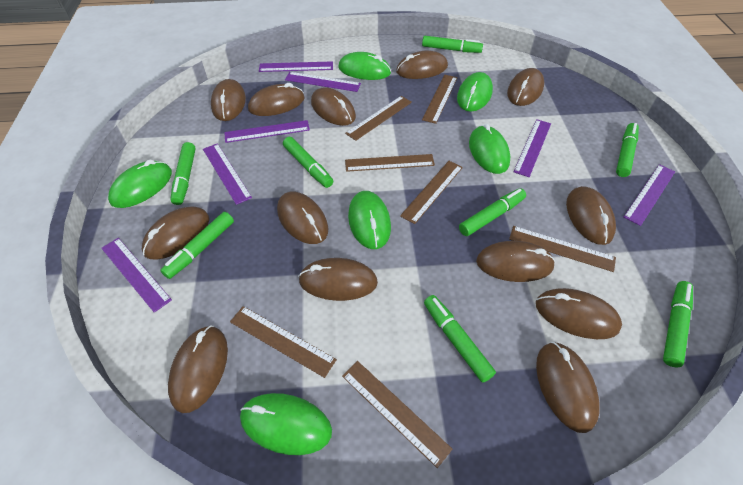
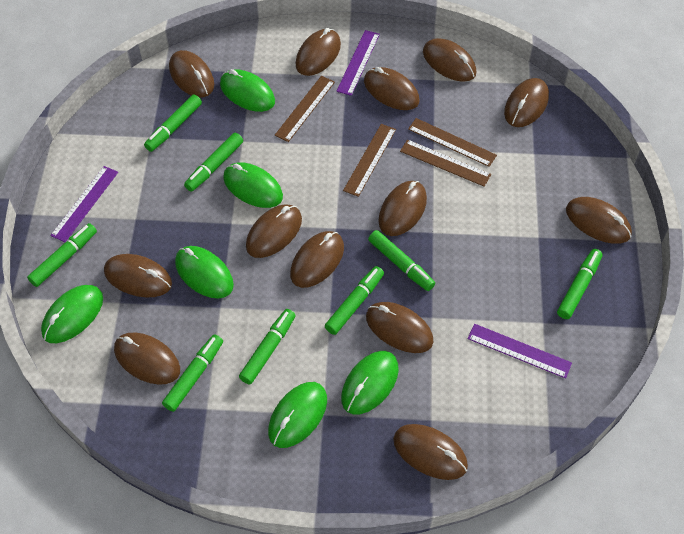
brown ruler: 7 -> 4
purple ruler: 7 -> 3

